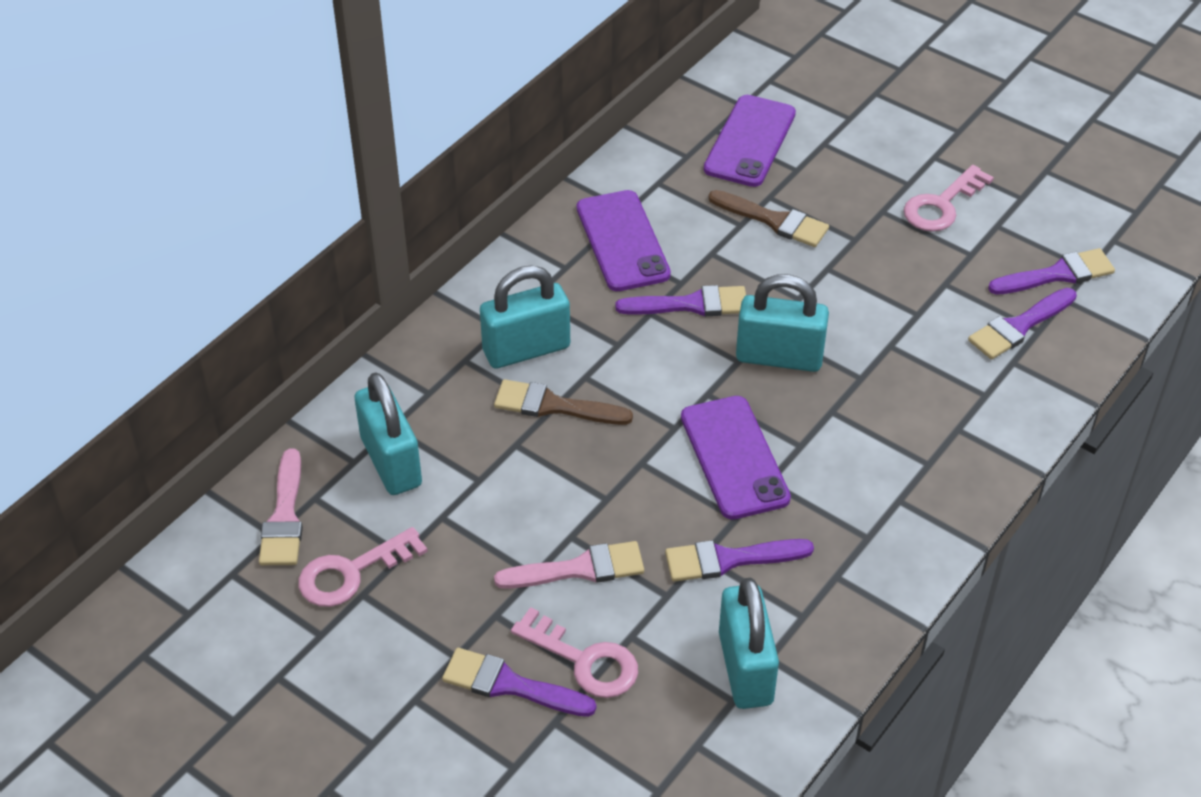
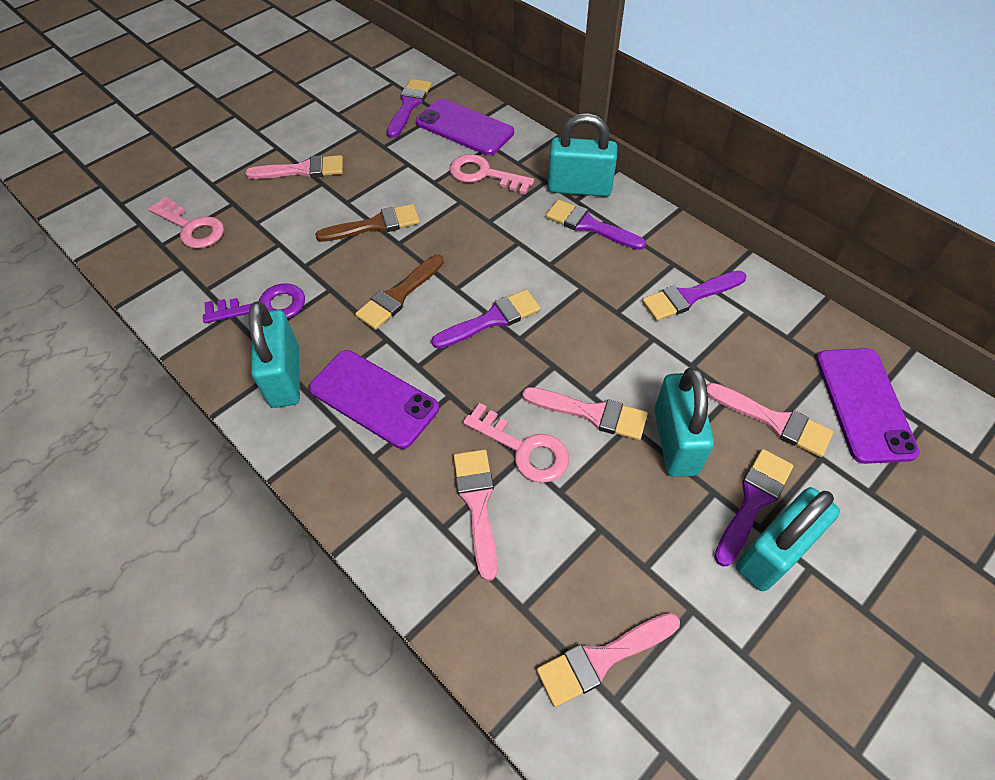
pink brush: 2 -> 5
purple key: 0 -> 1

